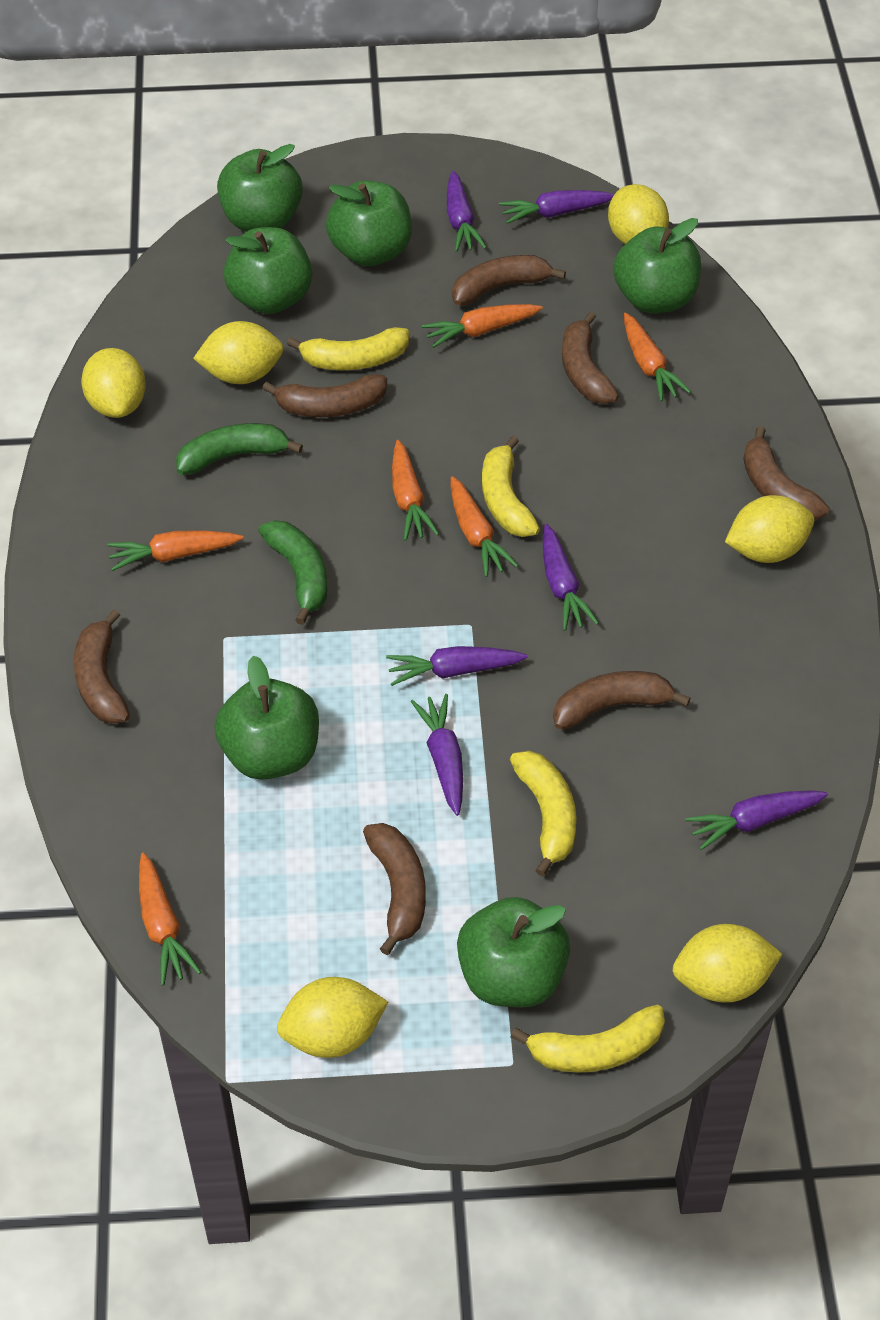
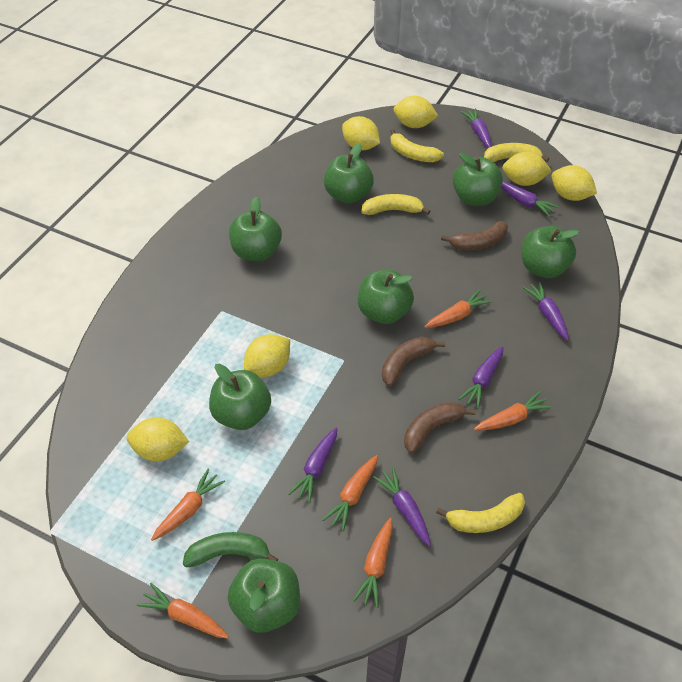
brown banana: 7 -> 3
green apple: 6 -> 7
green banana: 2 -> 1

